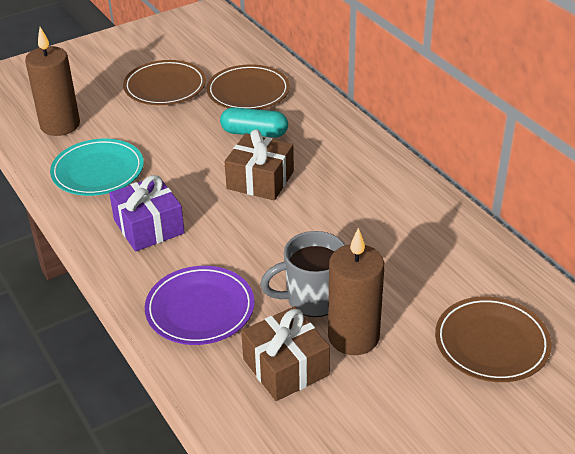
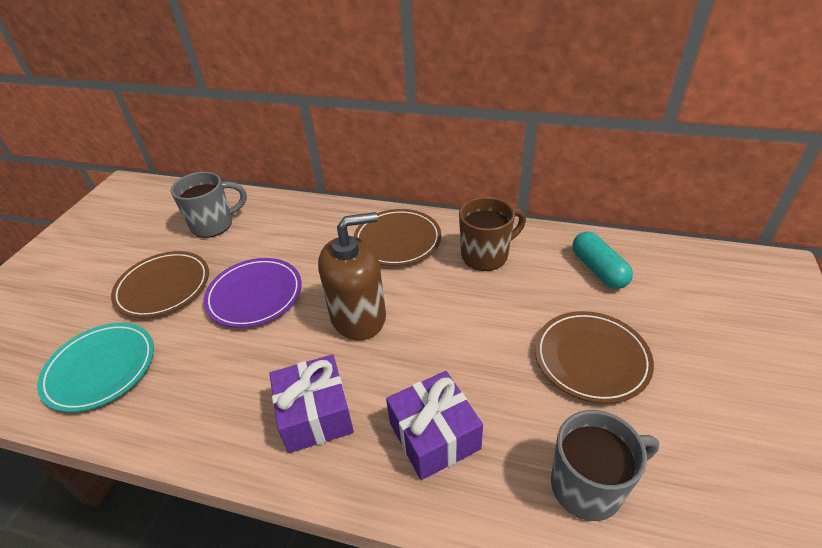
brown candle: 2 -> 0
brown gift: 2 -> 0
brown mug: 0 -> 1
brown soap dispenser: 0 -> 1
grey mug: 1 -> 2
purple gift: 1 -> 2

